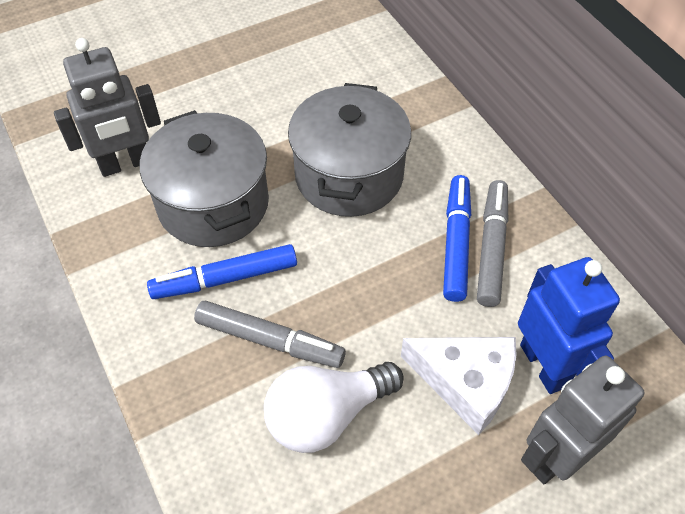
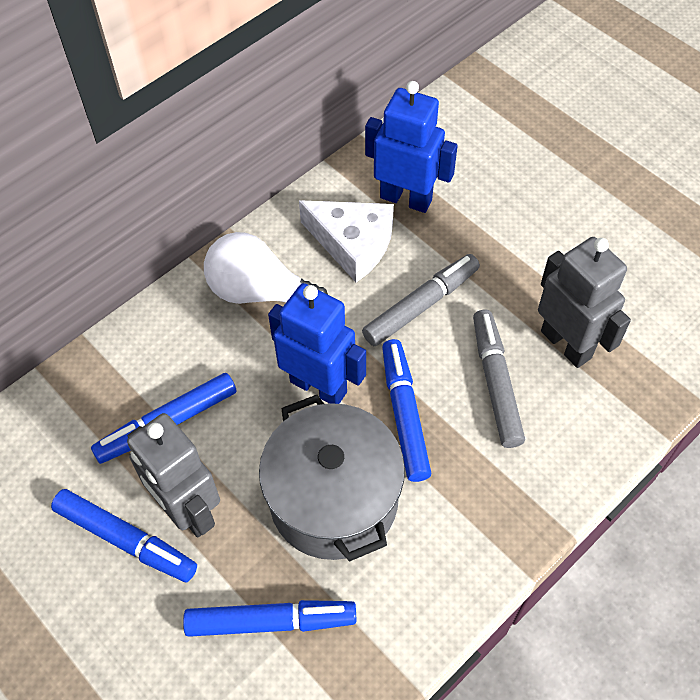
blue marker: 2 -> 4
blue robot: 1 -> 2
grey pot: 2 -> 1

